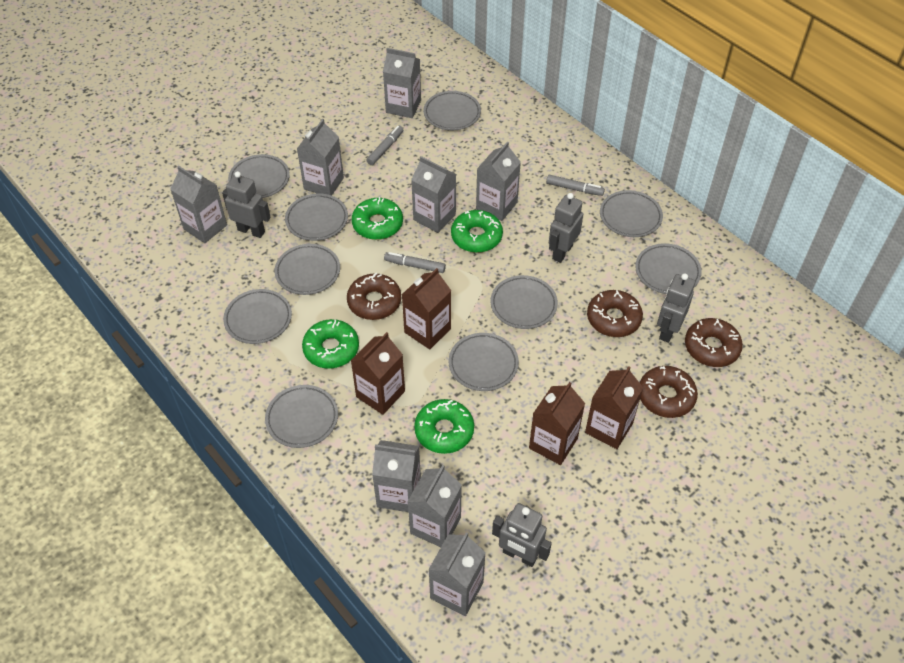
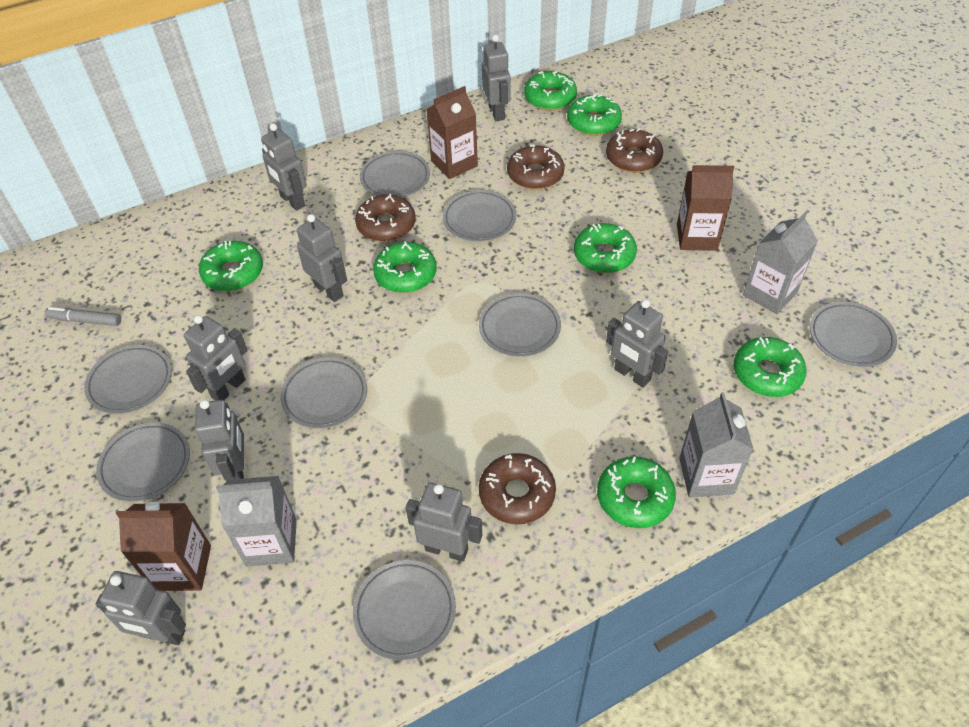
brown carton: 4 -> 3
green donut: 4 -> 7
grey carton: 8 -> 3
grey marker: 3 -> 1
grey plate: 10 -> 8
grey robot: 4 -> 8

